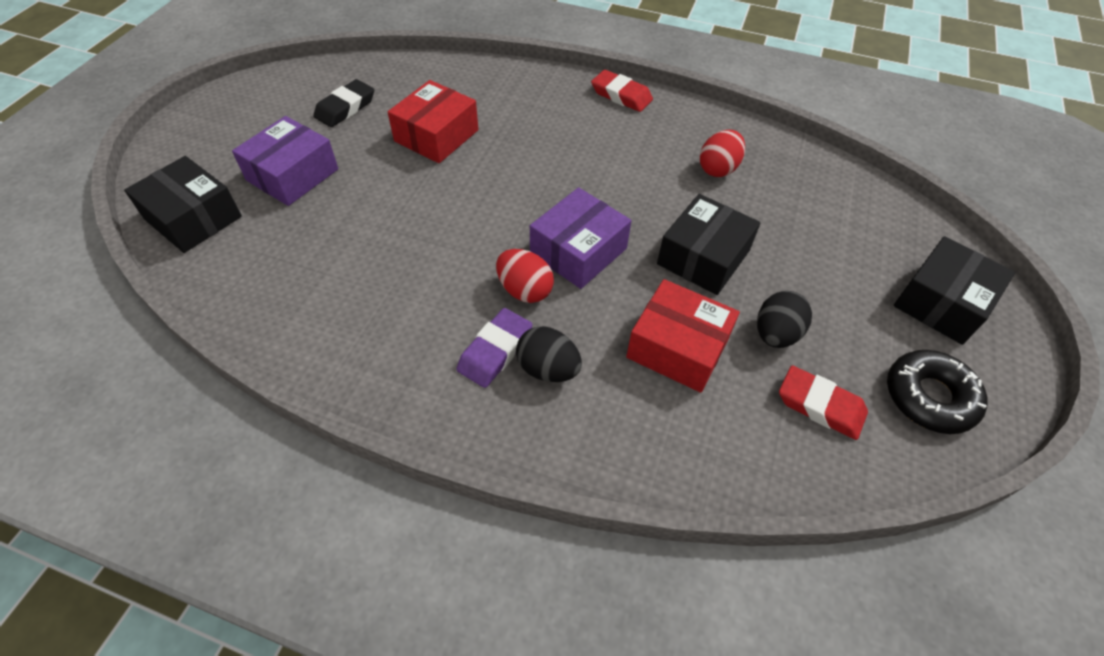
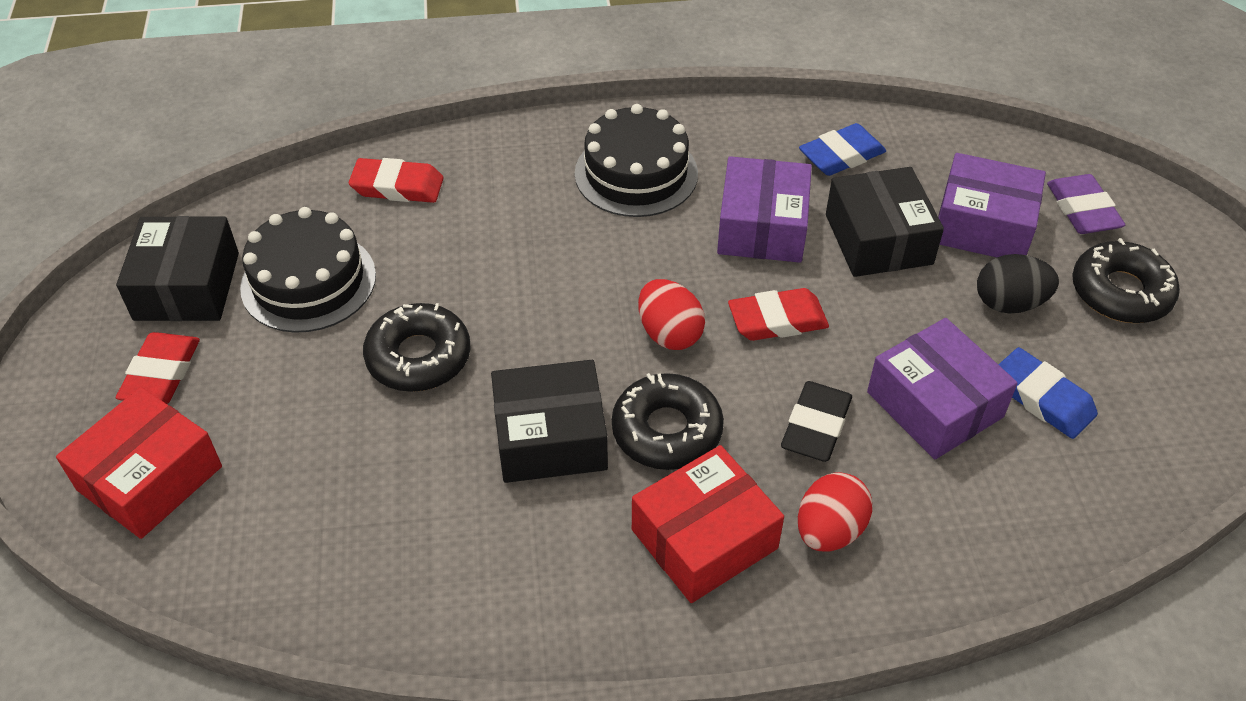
black cake: 0 -> 2
black donut: 1 -> 3
black egg: 2 -> 1
blue eraser: 0 -> 2
purple box: 2 -> 3
red eraser: 2 -> 3

